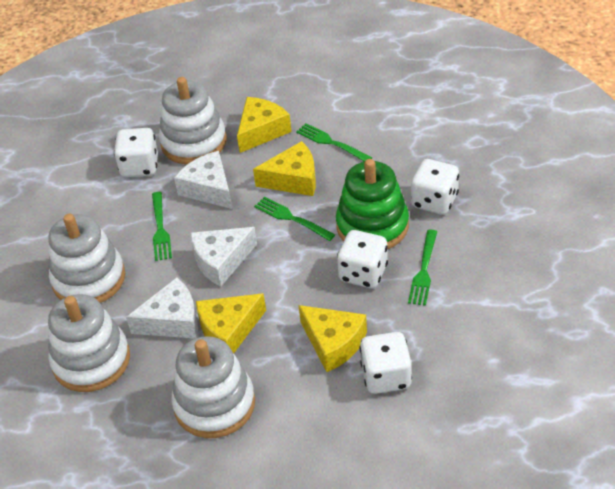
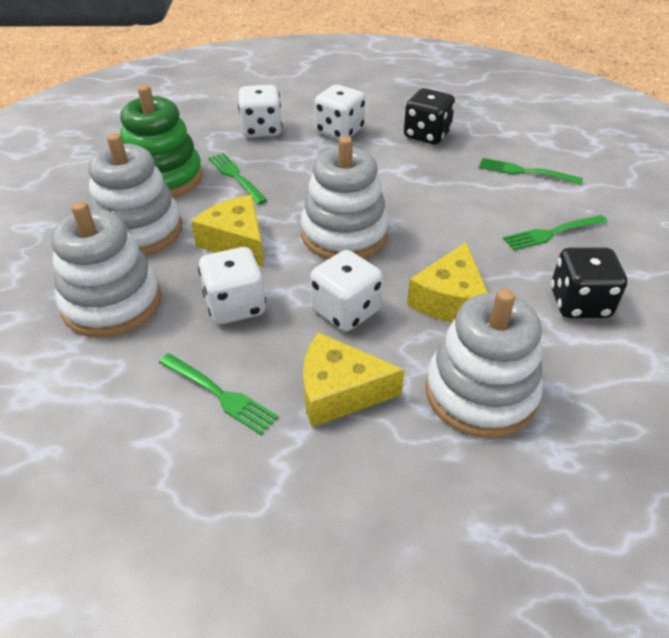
black dice: 0 -> 2
white cheese: 3 -> 0
yellow cheese: 4 -> 3

